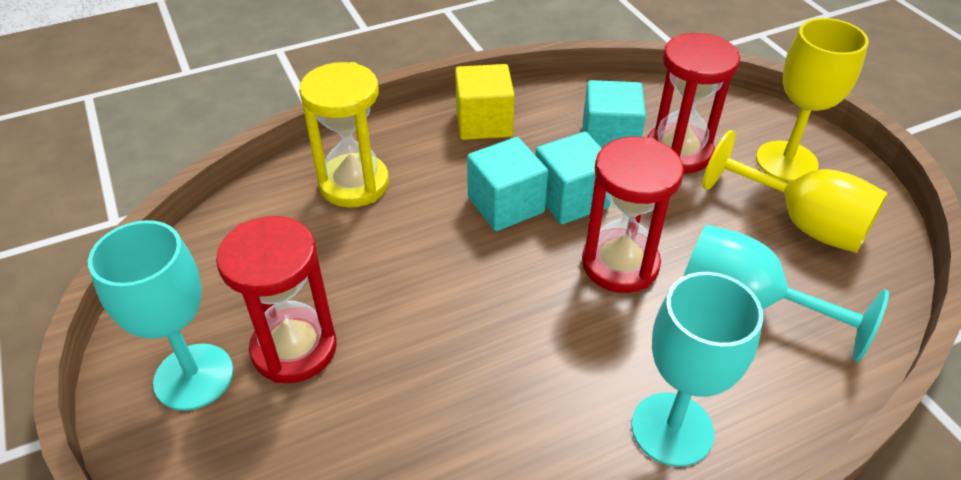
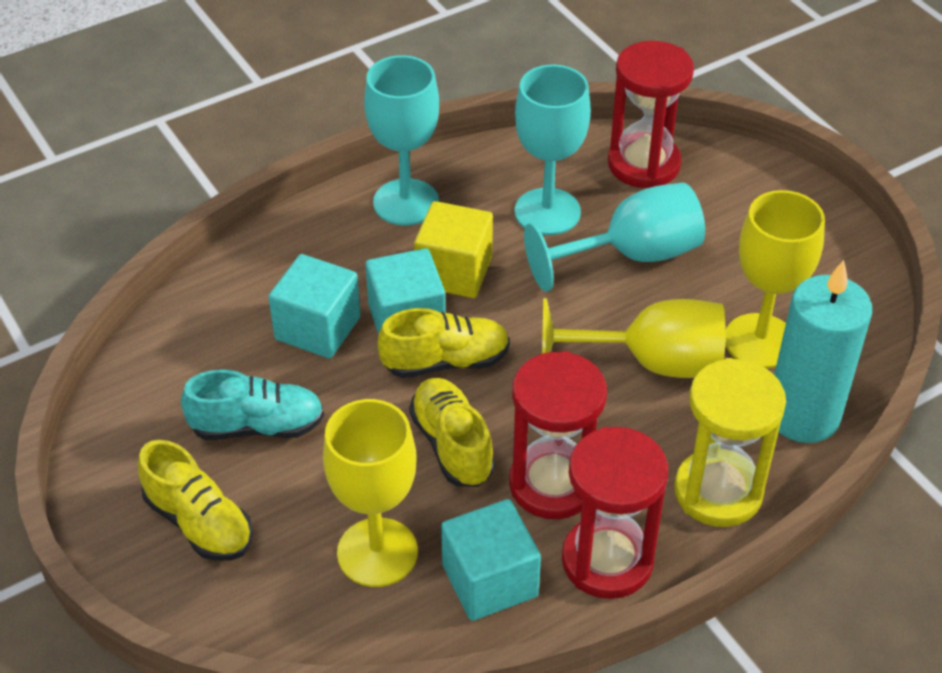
turquoise candle: 0 -> 1
turquoise shoe: 0 -> 1
yellow goblet: 2 -> 3
yellow shoe: 0 -> 3

